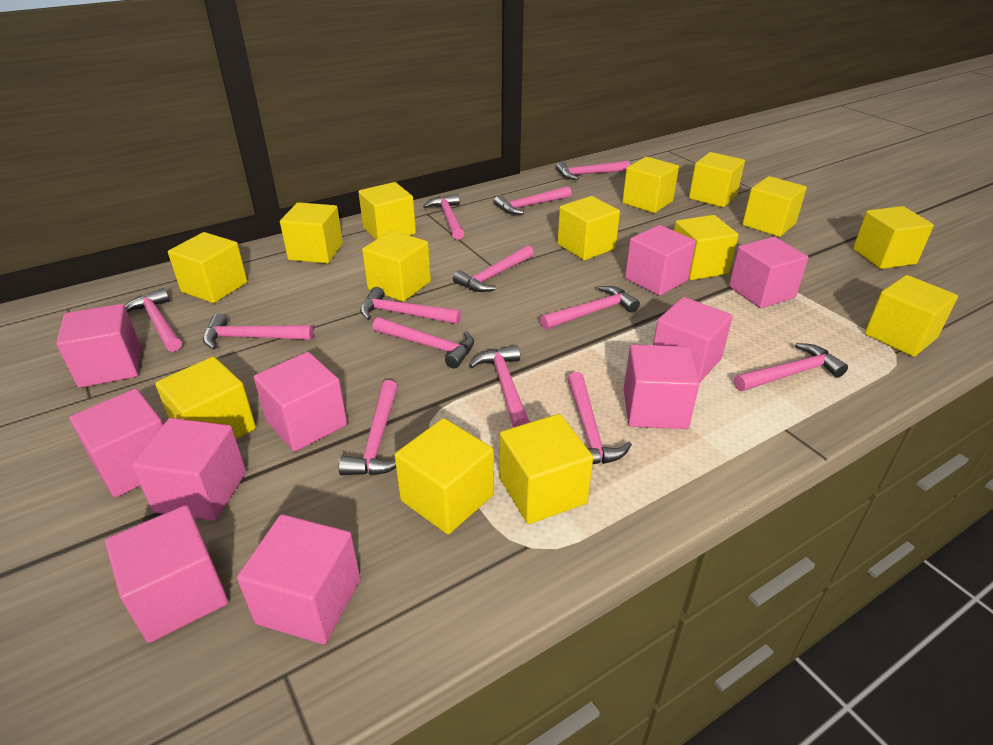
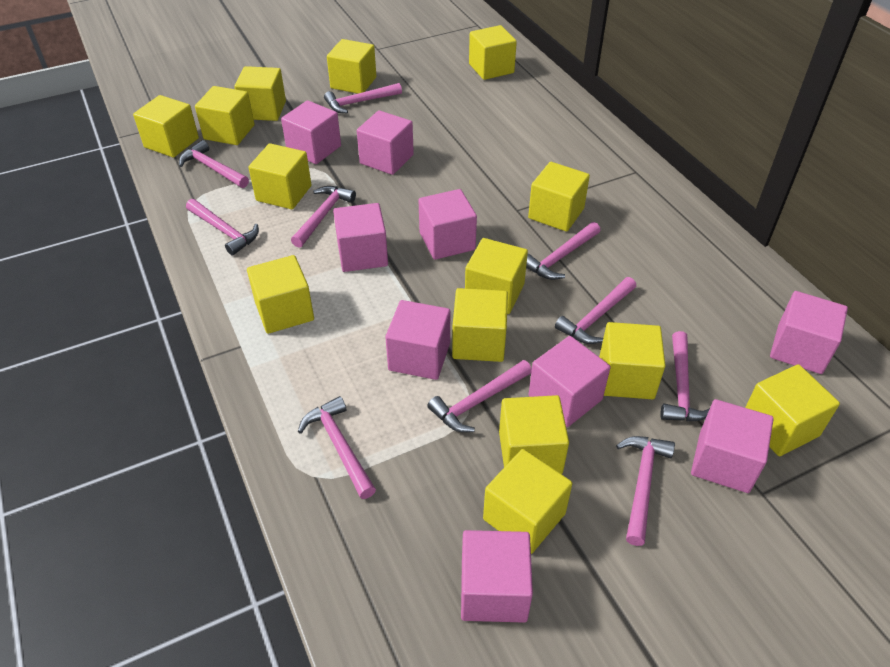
pink cube: 10 -> 9
pink hammer: 13 -> 10

